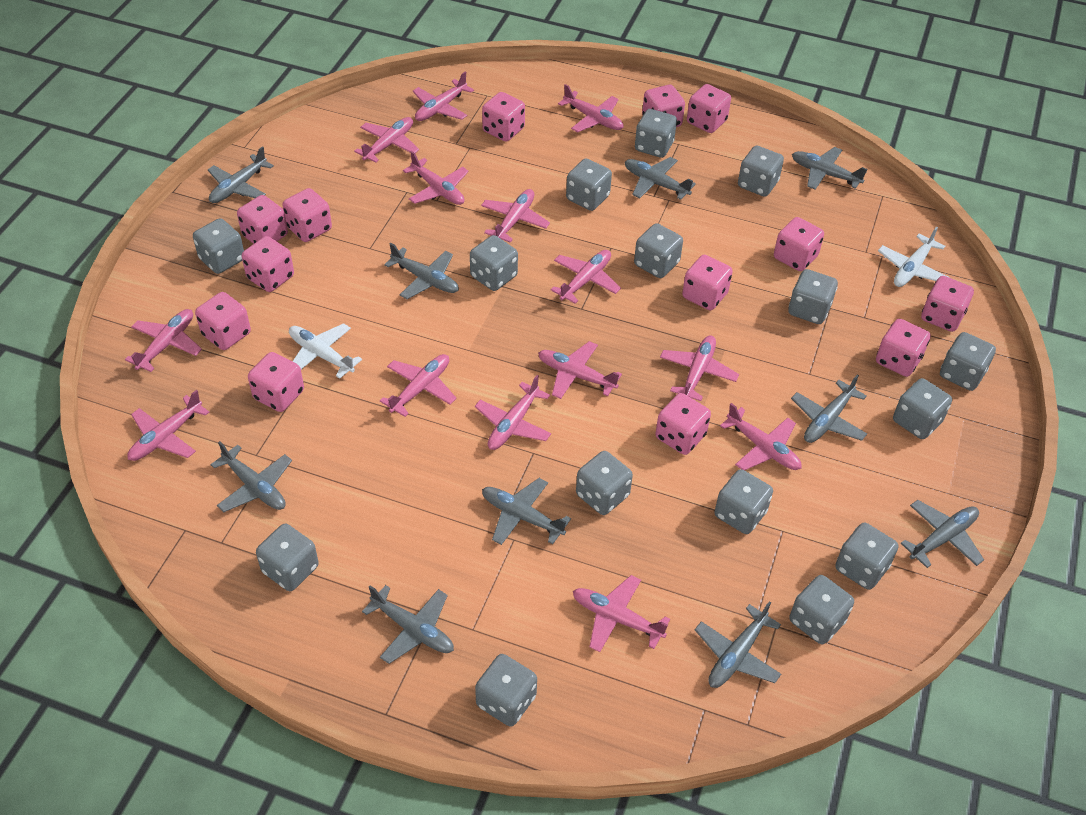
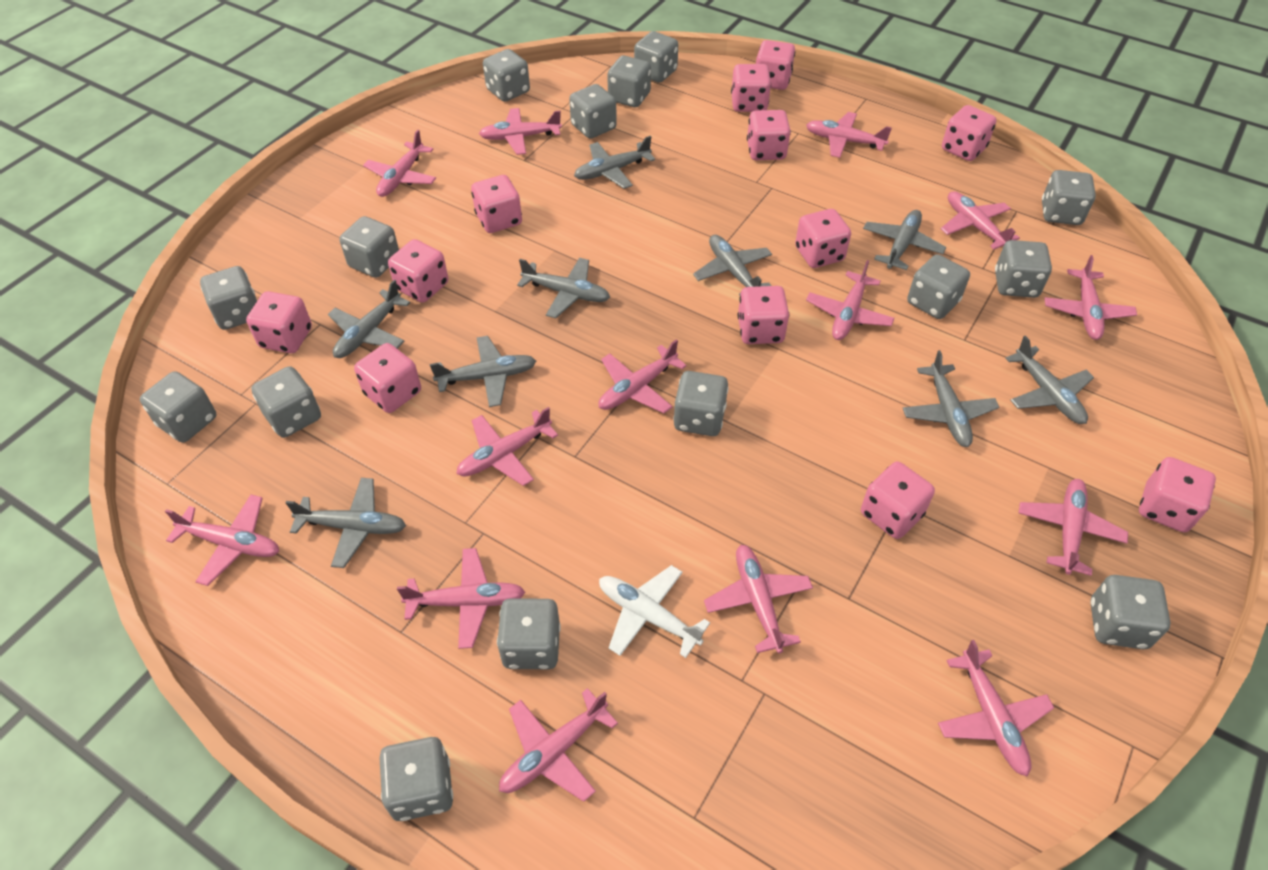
grey plane: 10 -> 9
pink dice: 13 -> 12
white plane: 2 -> 1

